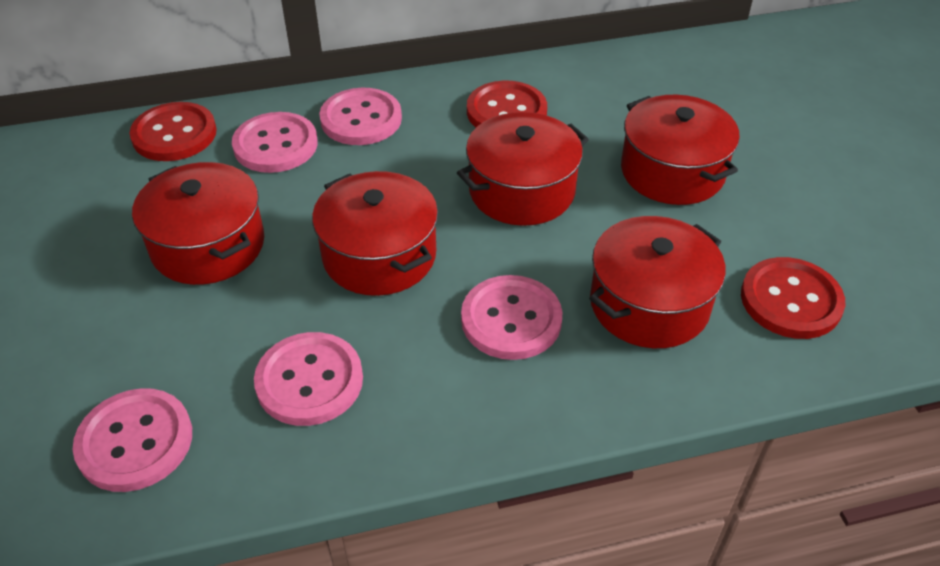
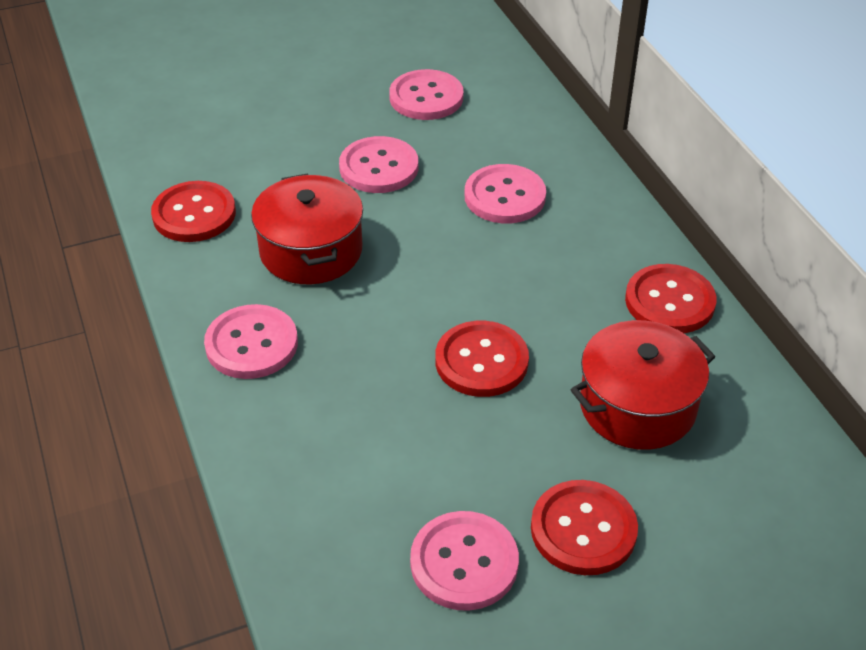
red button: 3 -> 4
red pot: 5 -> 2

